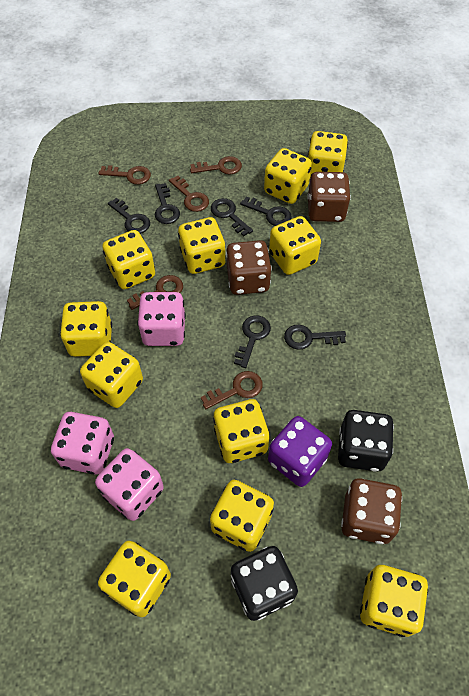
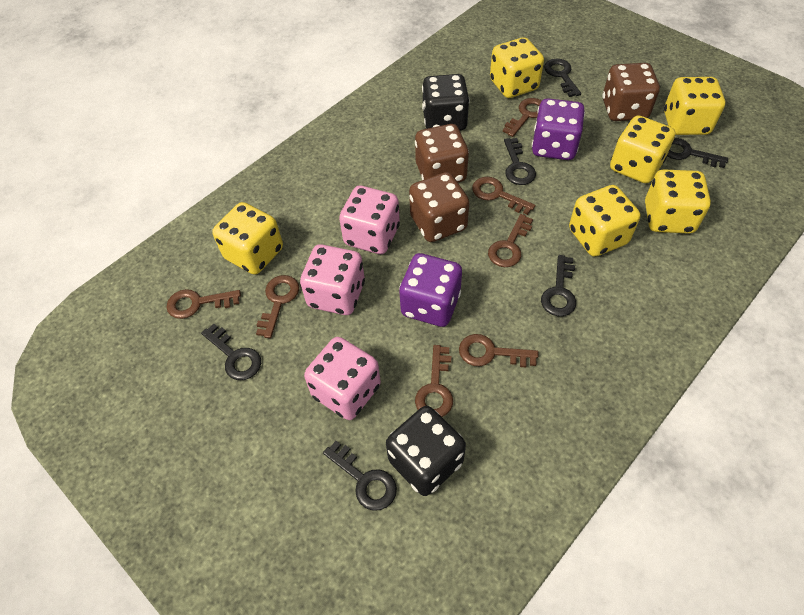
brown key: 5 -> 7
purple dice: 1 -> 2
yellow dice: 11 -> 6

